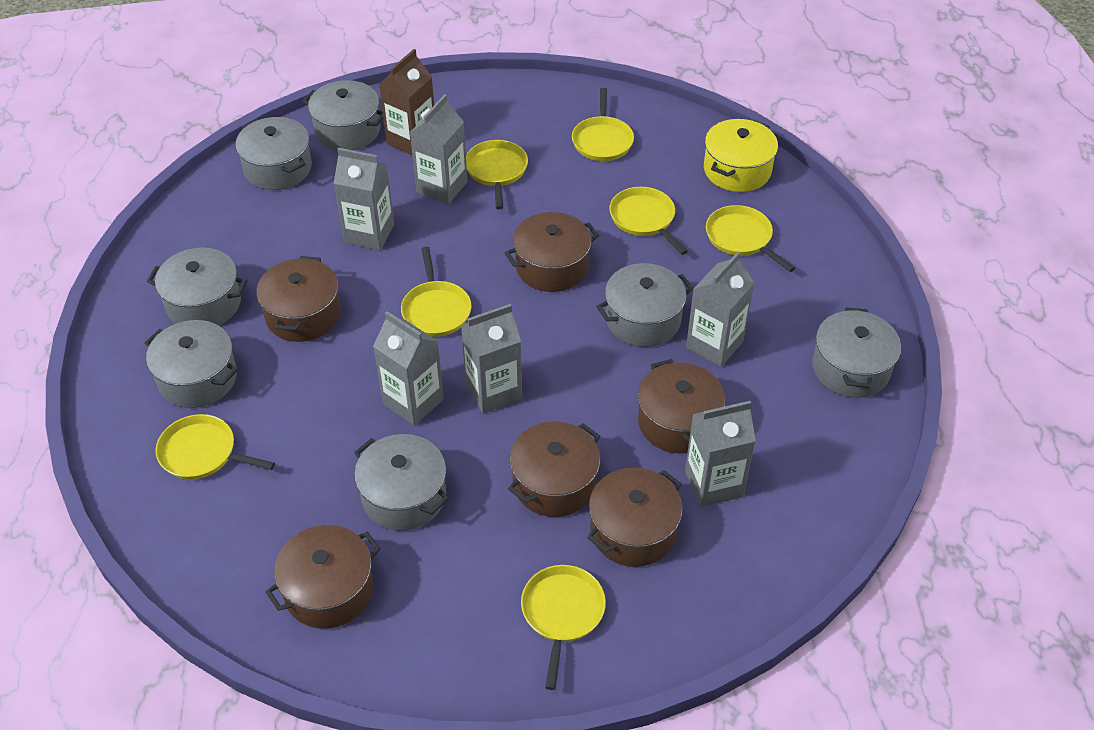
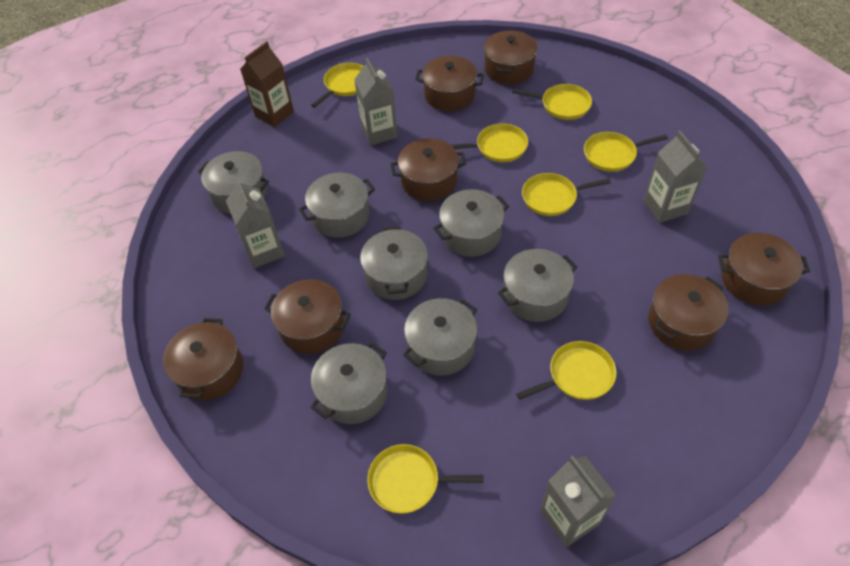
brown pot: 6 -> 7
grey carton: 6 -> 4
yellow pot: 1 -> 0

